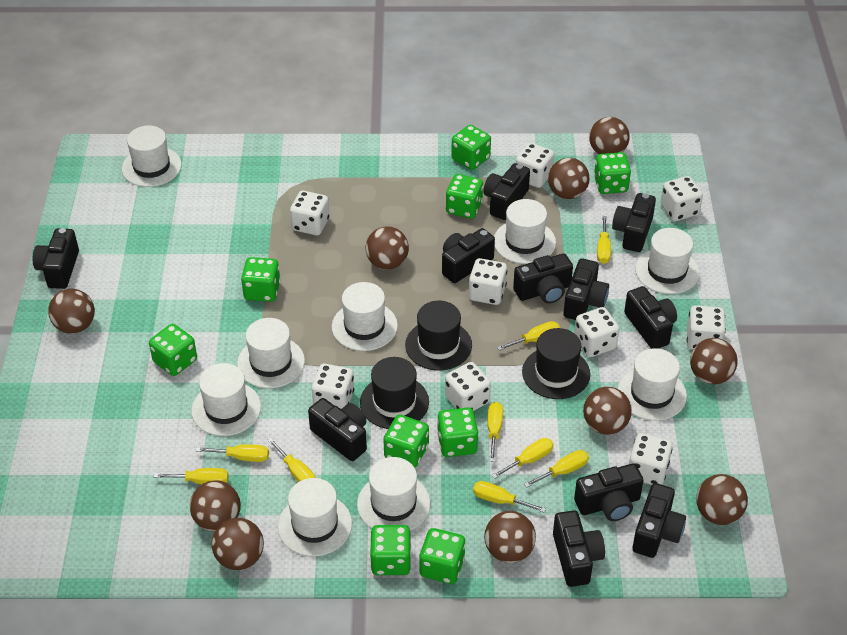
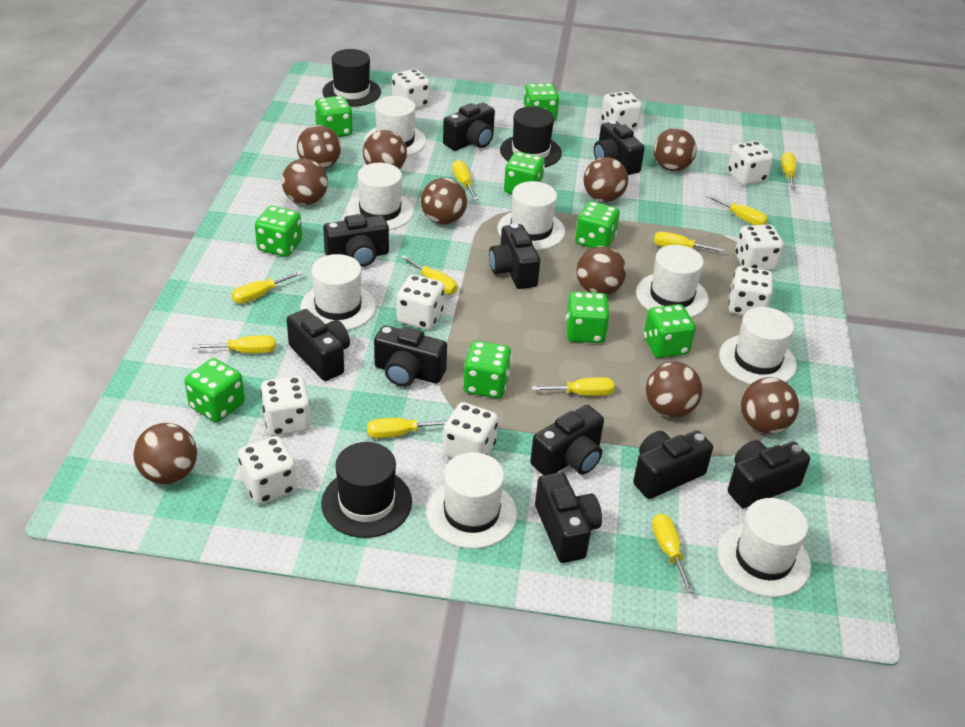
black camera: 11 -> 10
white hat: 9 -> 8
yellow screwdriver: 9 -> 10

